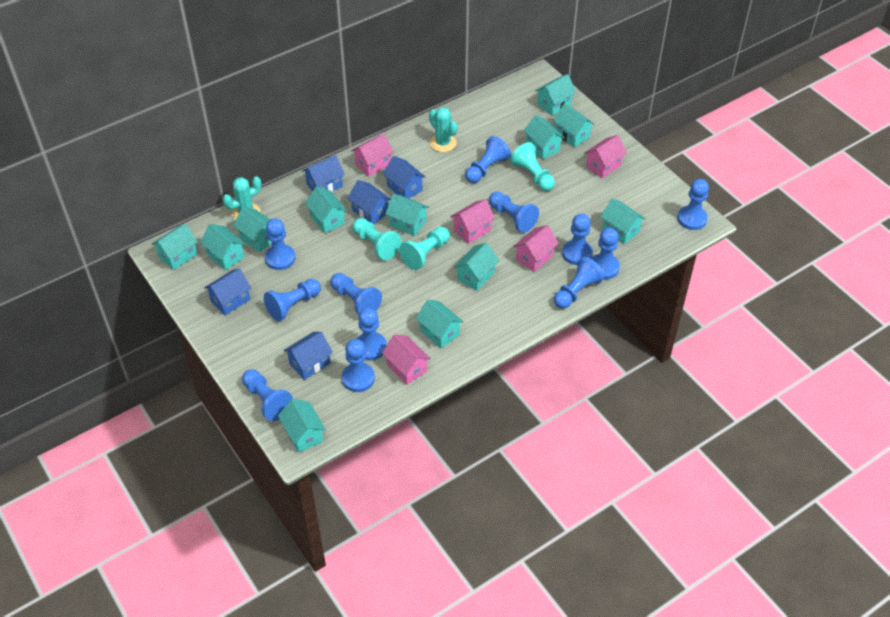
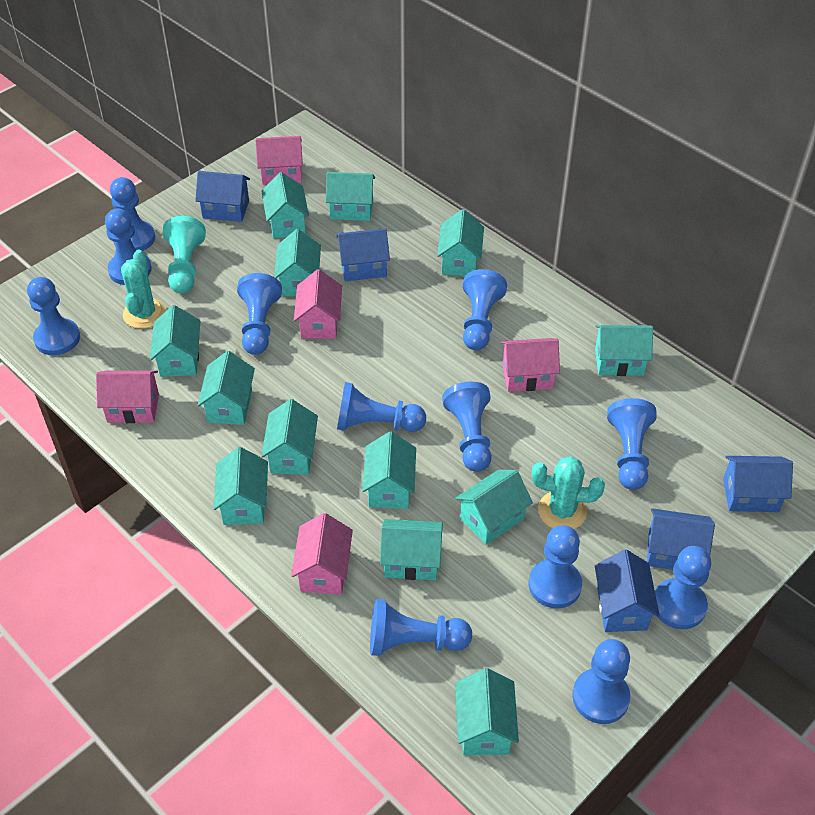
turquoise house: 12 -> 13
turquoise pawn: 3 -> 1

